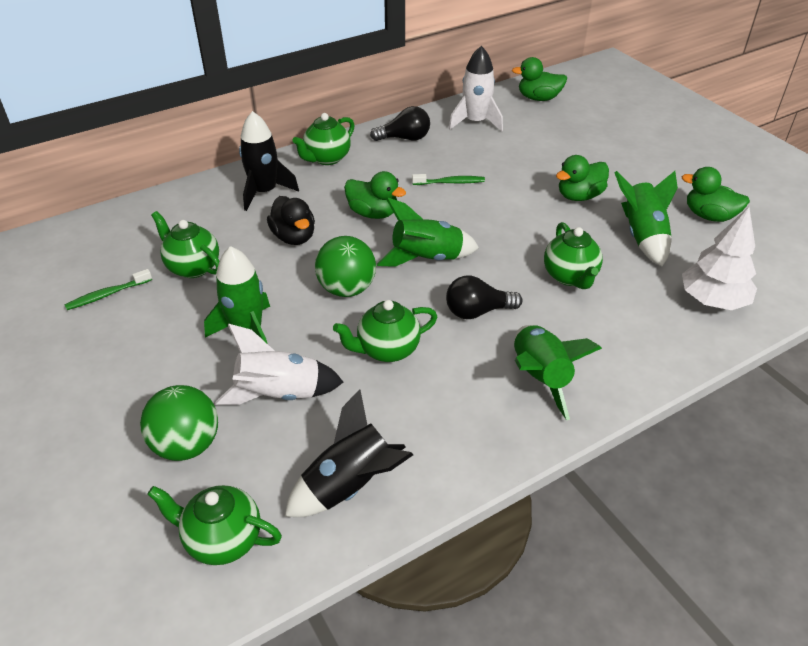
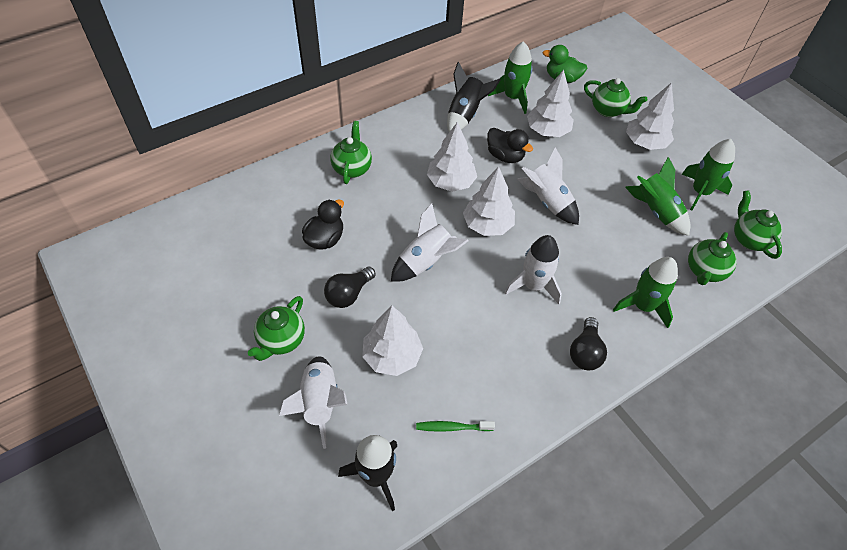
black duck: 1 -> 2
green ball: 2 -> 0
green duck: 4 -> 1
green toothbrush: 2 -> 1
white rocket: 2 -> 4
white tree: 1 -> 5

